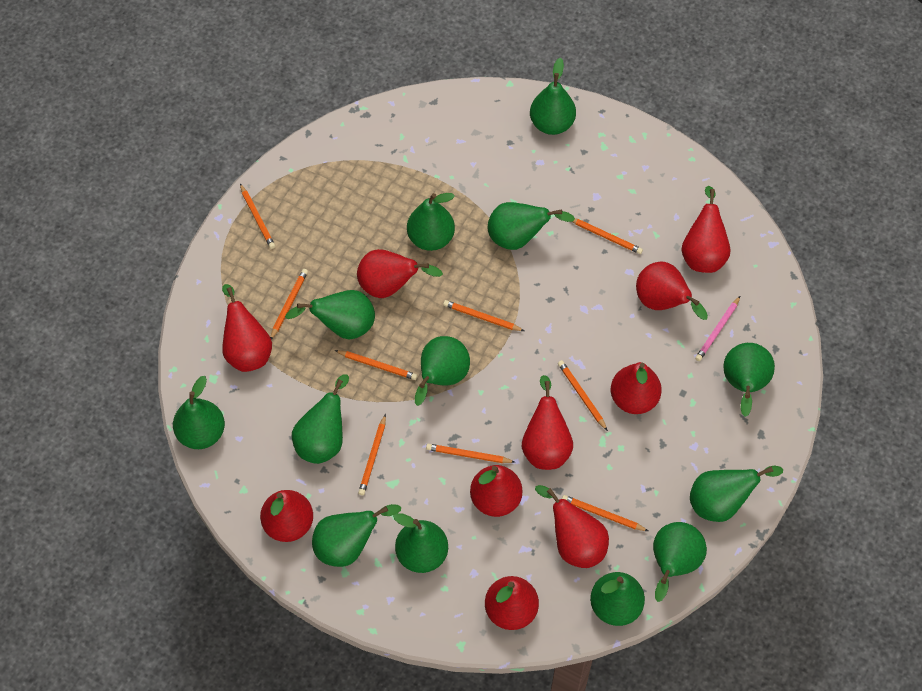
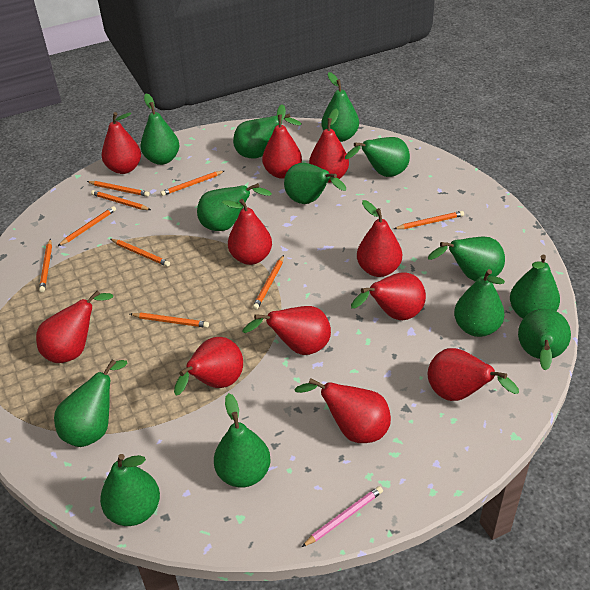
red pear: 10 -> 11

